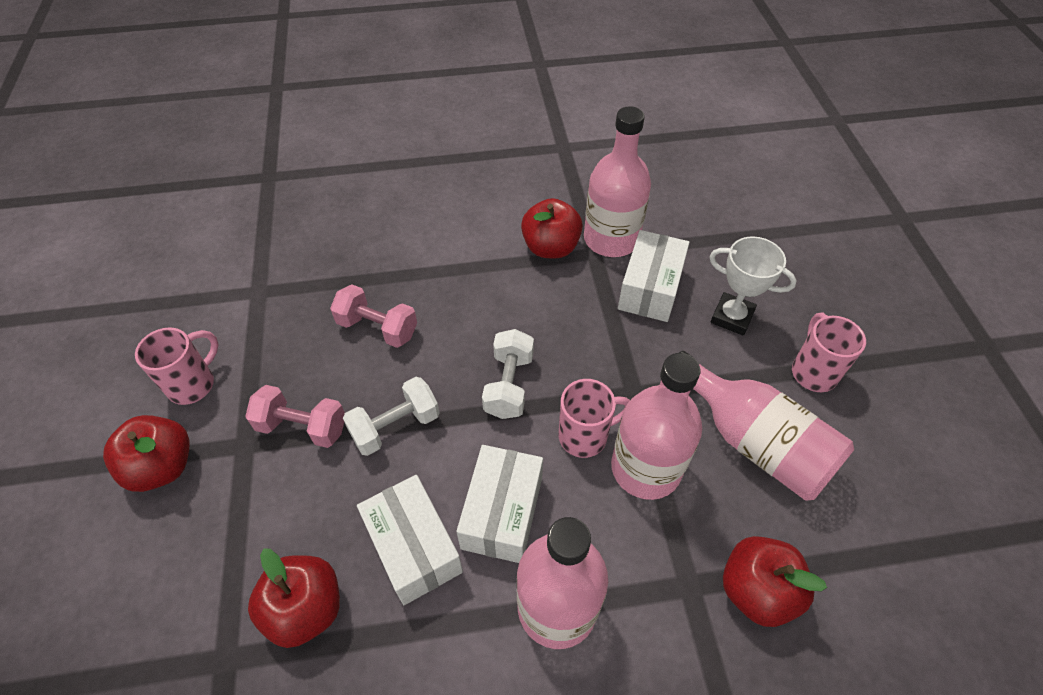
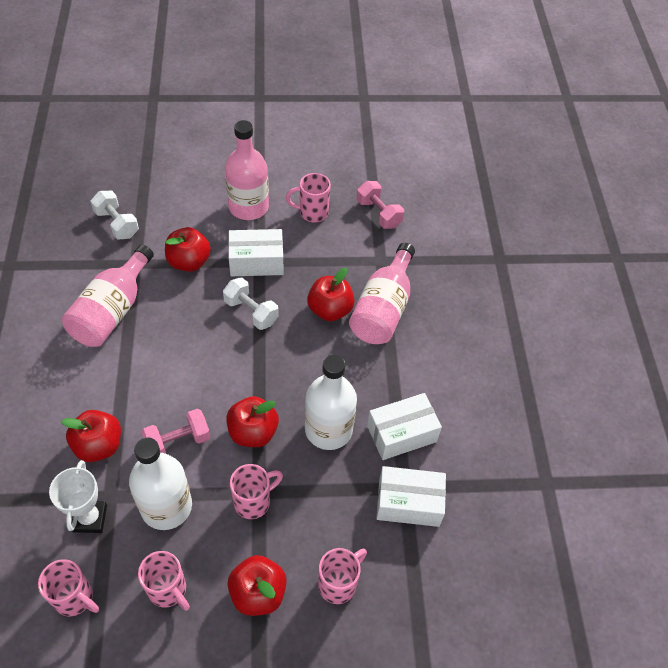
pink bottle: 4 -> 3
pink mug: 3 -> 5
red apple: 4 -> 5
white bottle: 0 -> 2

